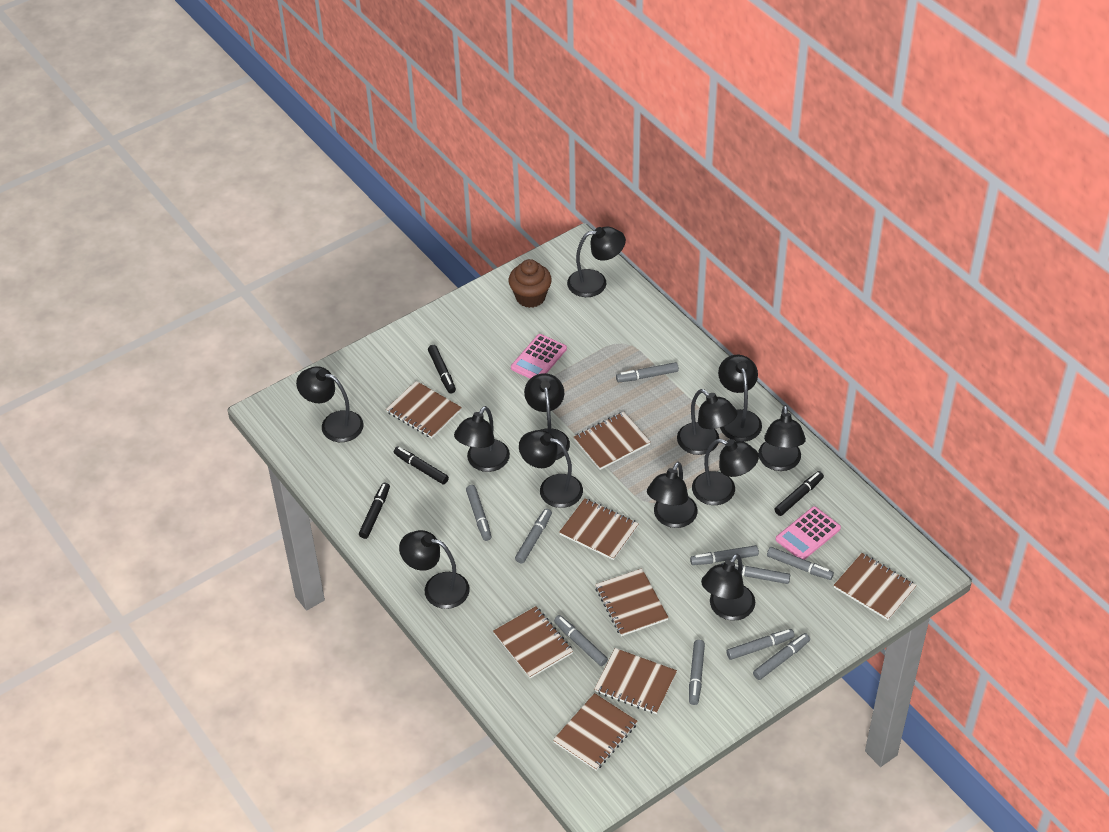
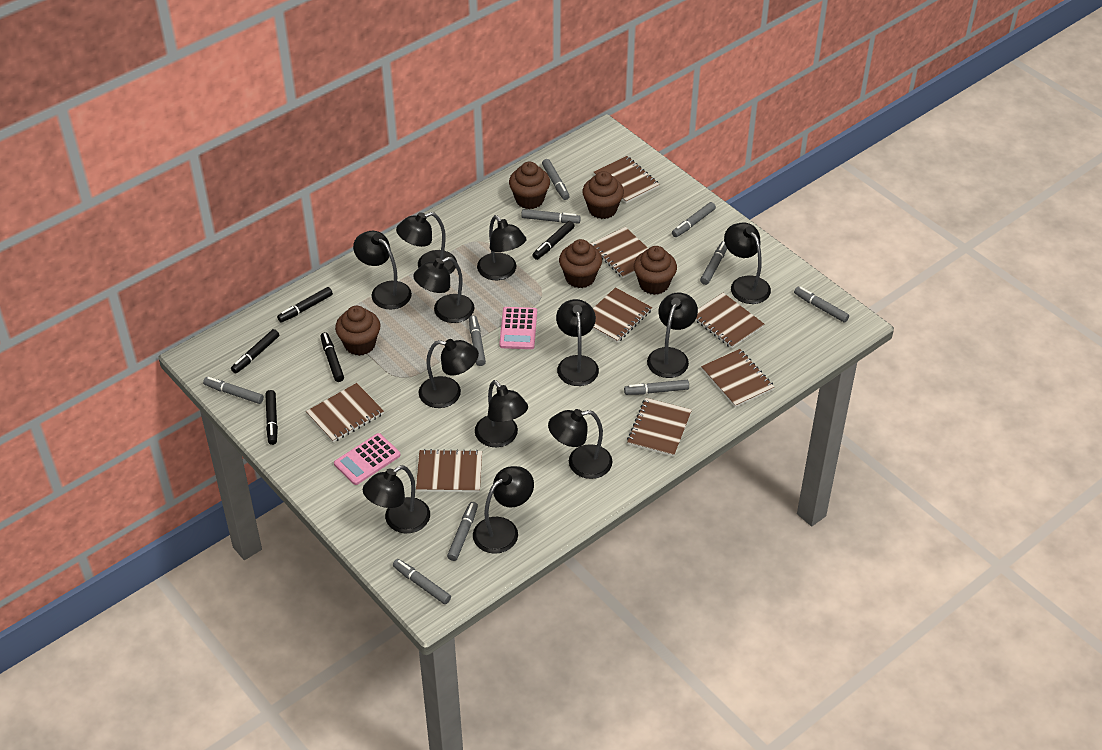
black marker: 4 -> 5
brown cupcake: 1 -> 5

